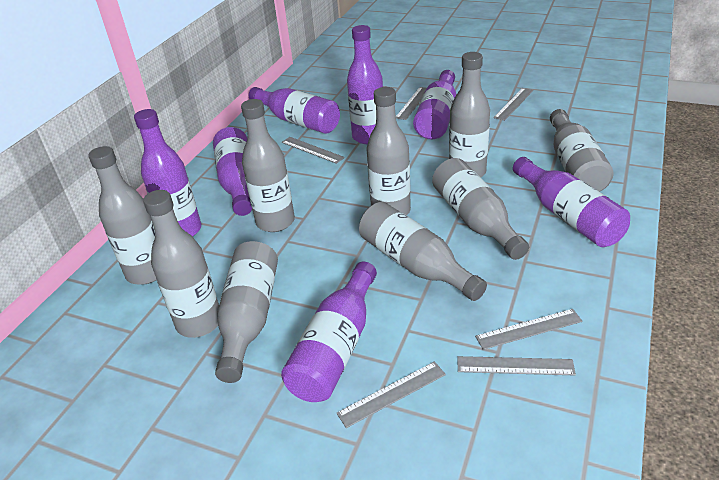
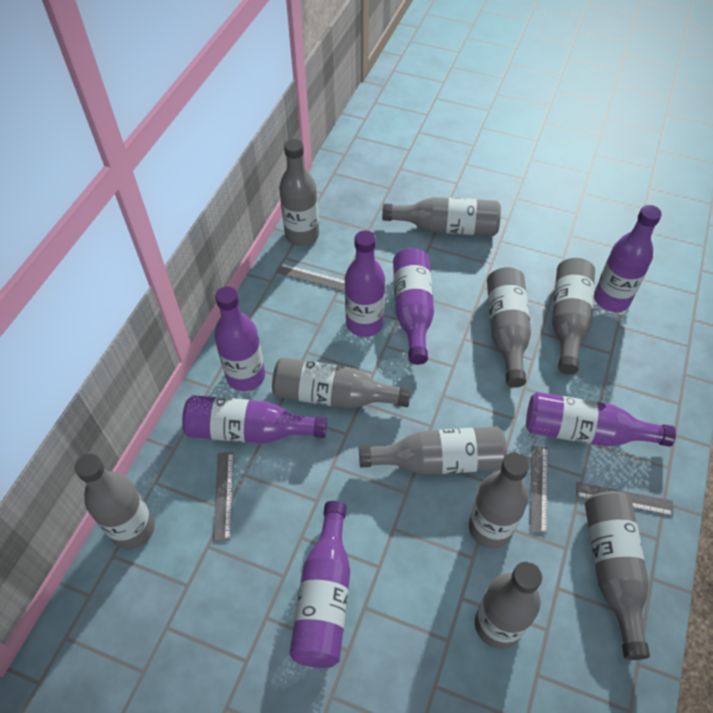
grey bottle: 9 -> 10
grey ruler: 6 -> 4

